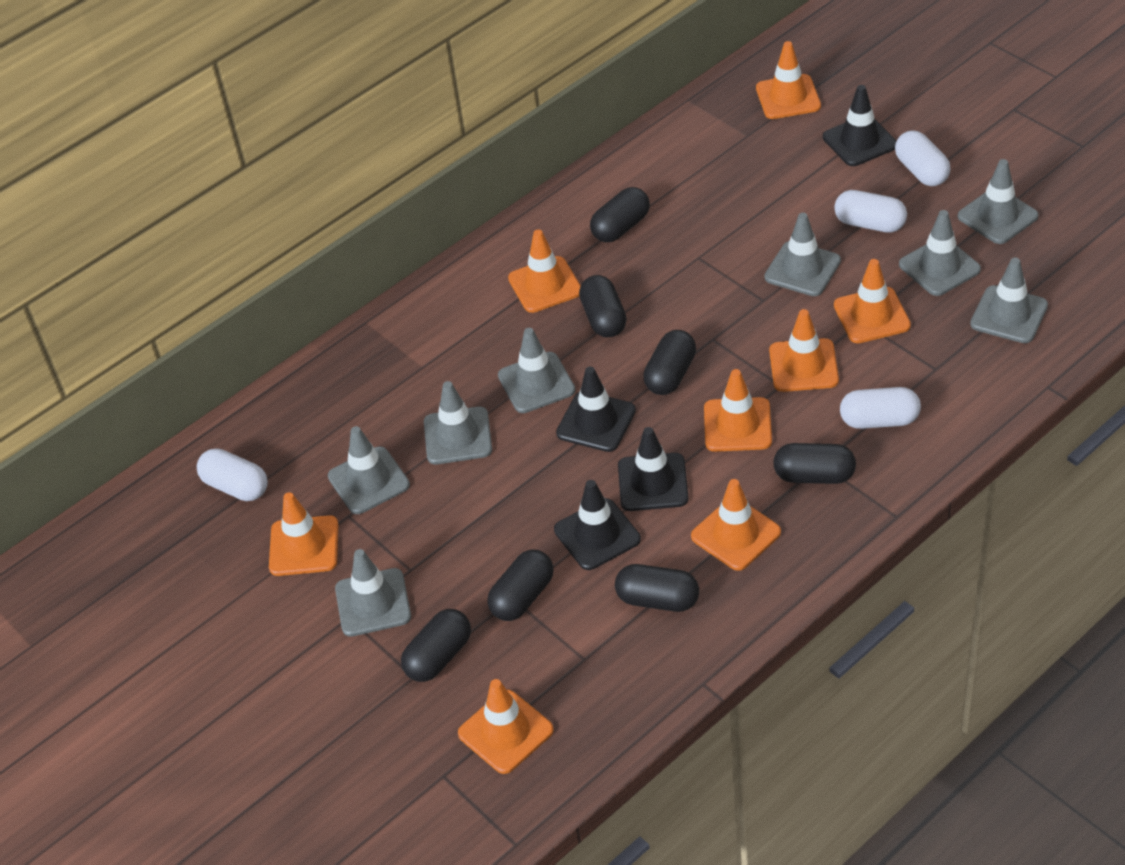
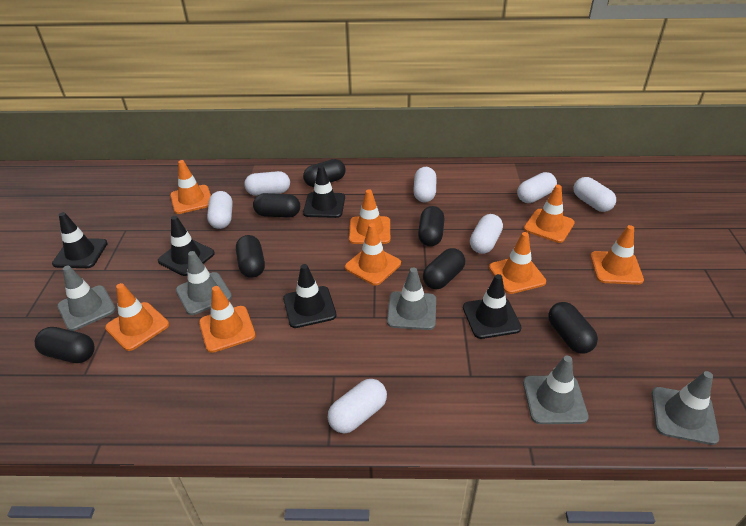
black traffic cone: 4 -> 5
grey traffic cone: 8 -> 5
white capsule: 4 -> 7

